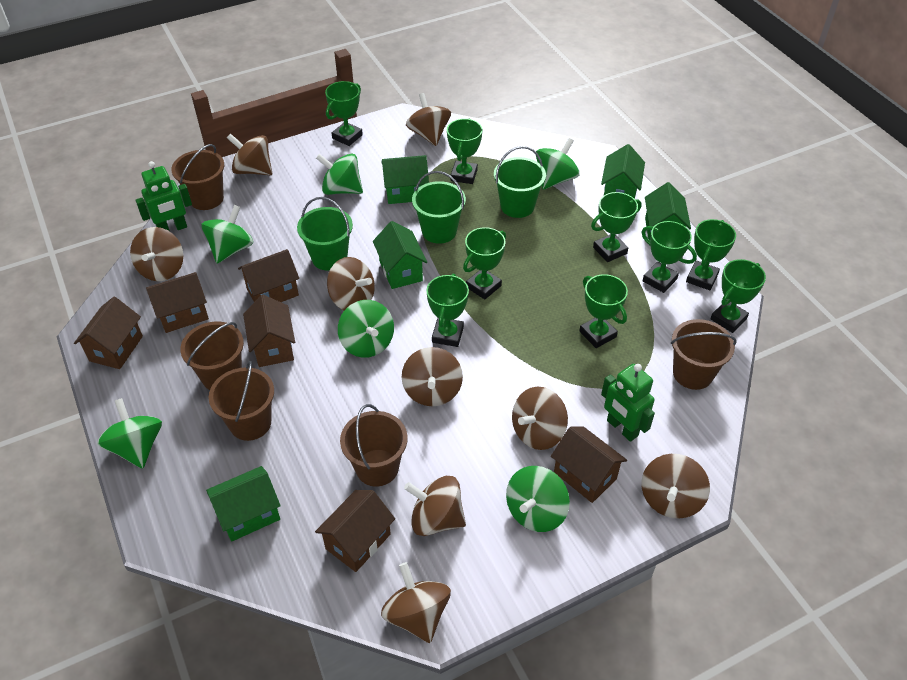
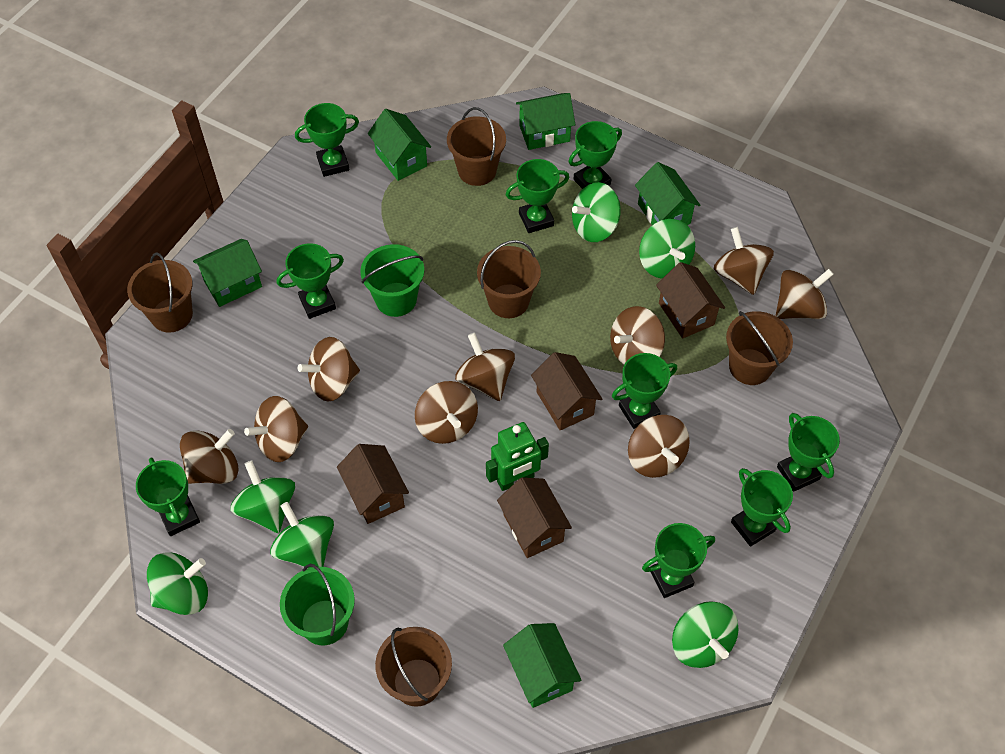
brown house: 6 -> 4
green bucket: 3 -> 2
green robot: 2 -> 1

